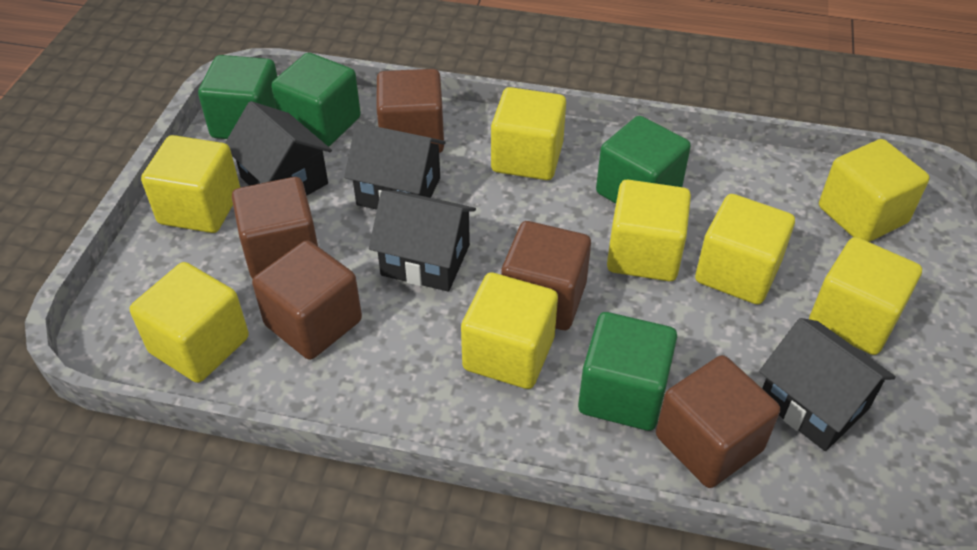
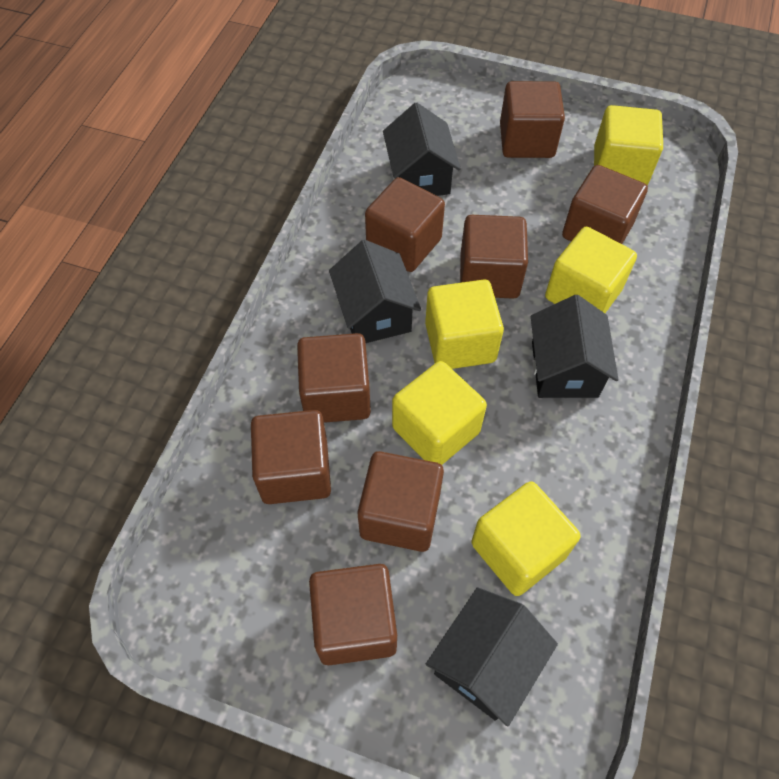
brown cube: 5 -> 8
green cube: 4 -> 0
yellow cube: 8 -> 5

